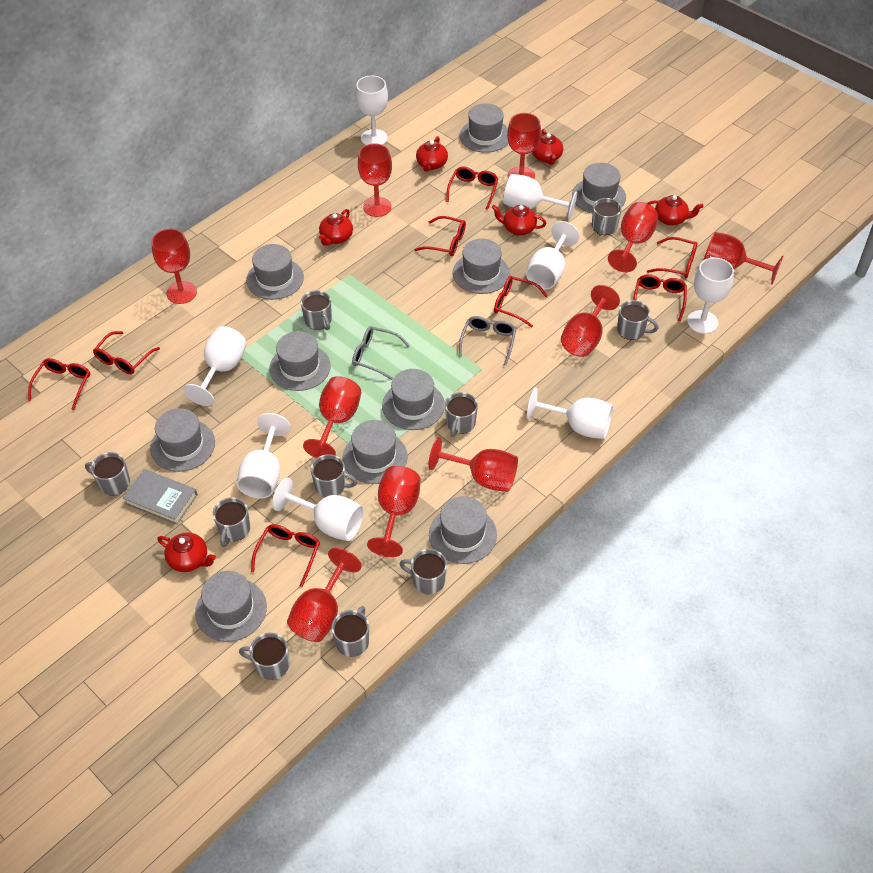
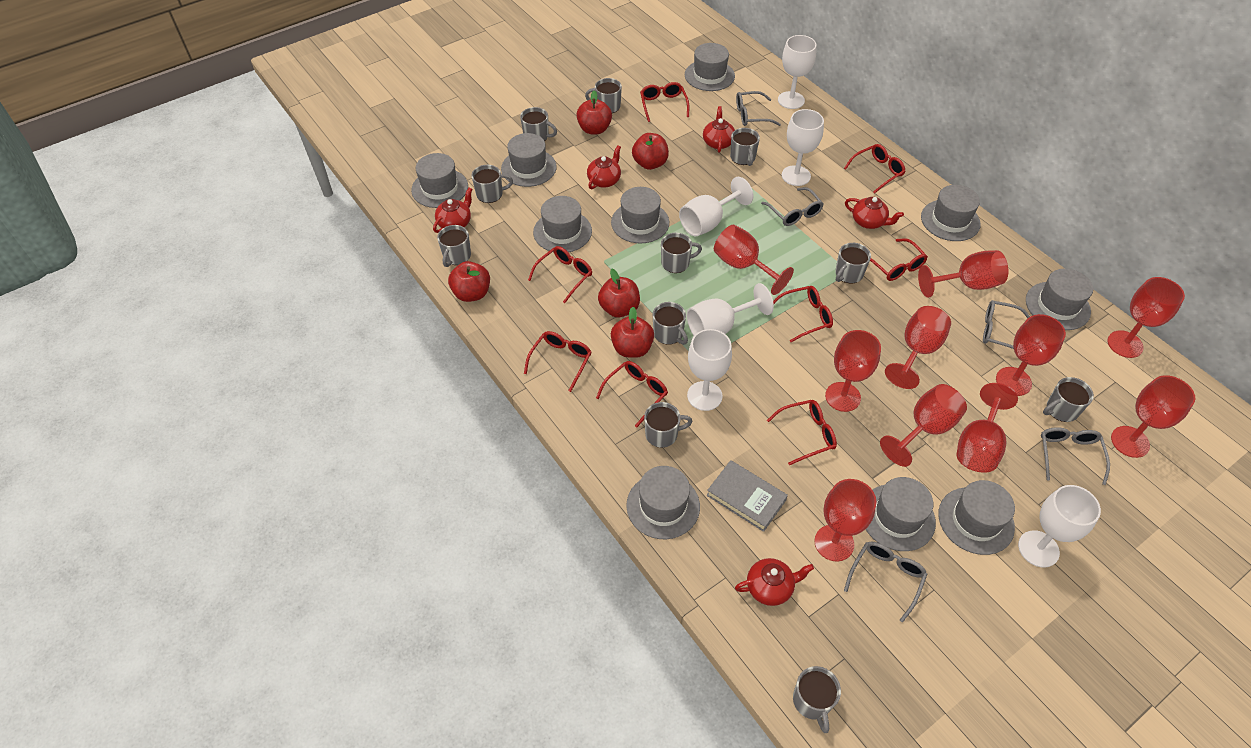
grey glasses: 2 -> 5
grey mug: 10 -> 11
red apple: 0 -> 5
red teapot: 6 -> 5
white goblet: 8 -> 6

